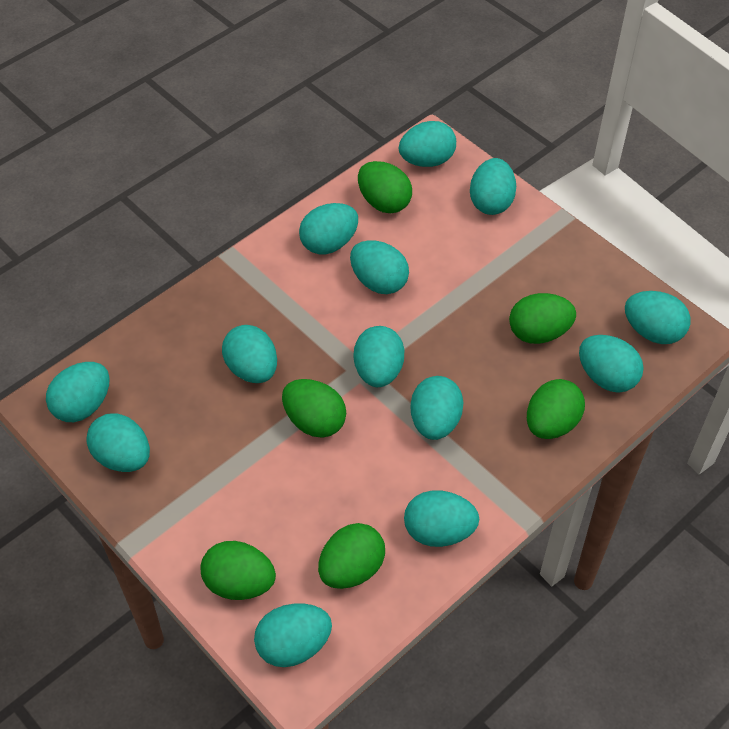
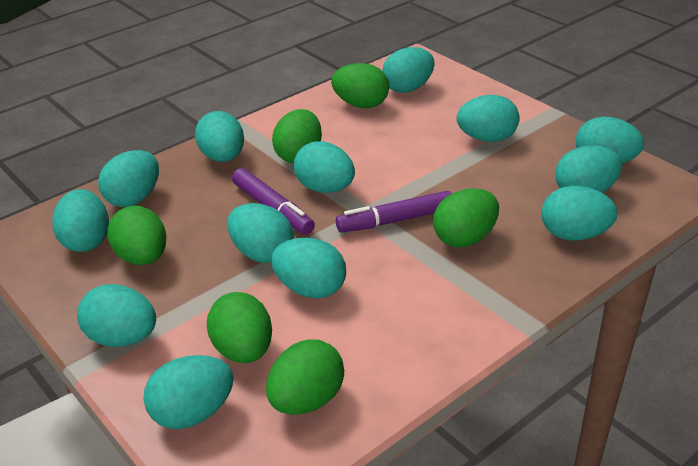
purple marker: 0 -> 2

